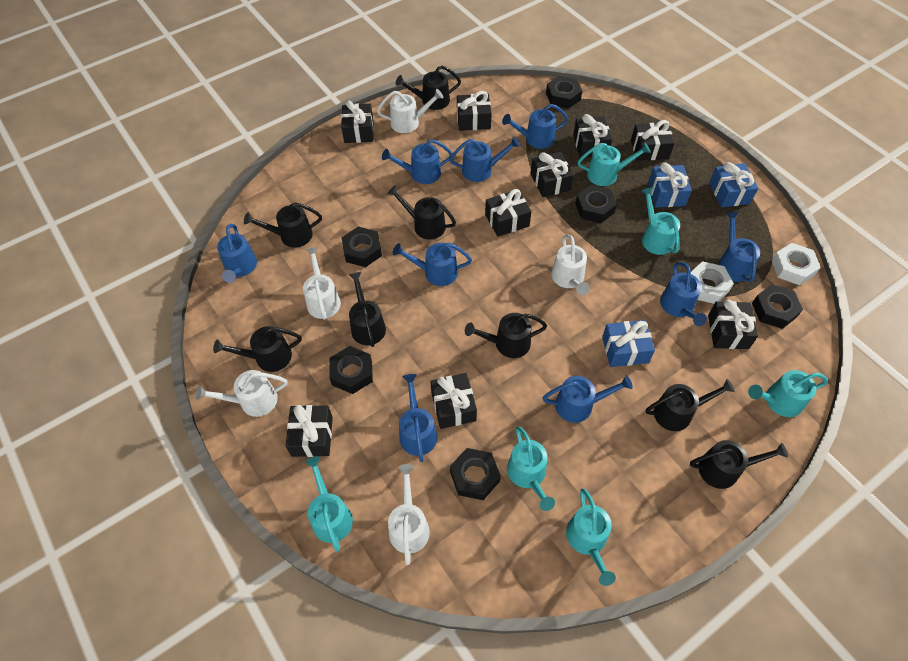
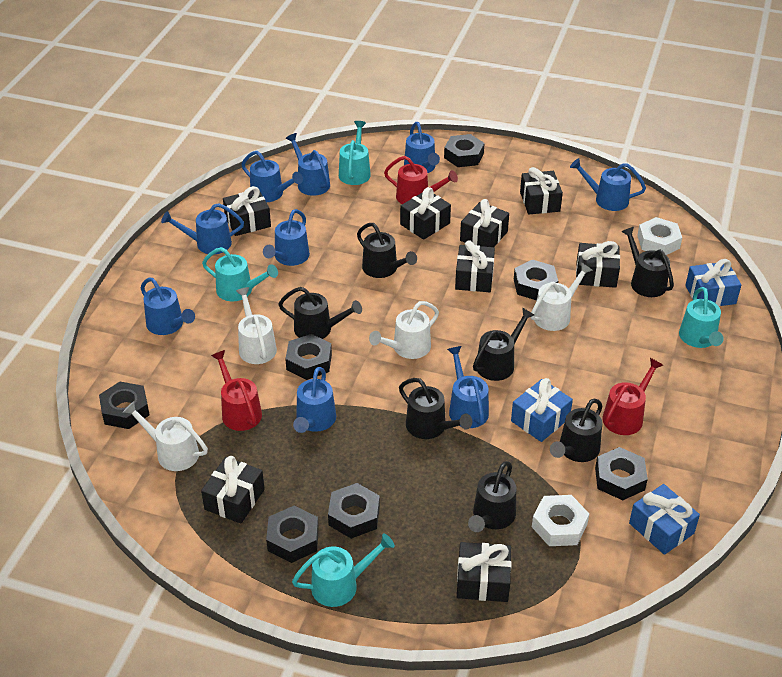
black gift: 9 -> 8
black nut: 6 -> 7
black watering can: 8 -> 7
red watering can: 0 -> 3
turquoise watering can: 6 -> 4
white watering can: 5 -> 4

